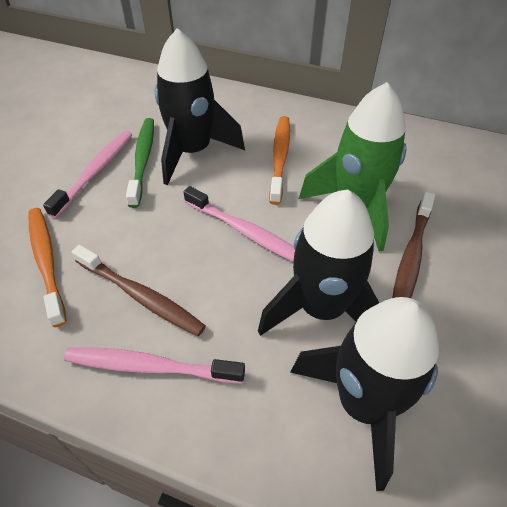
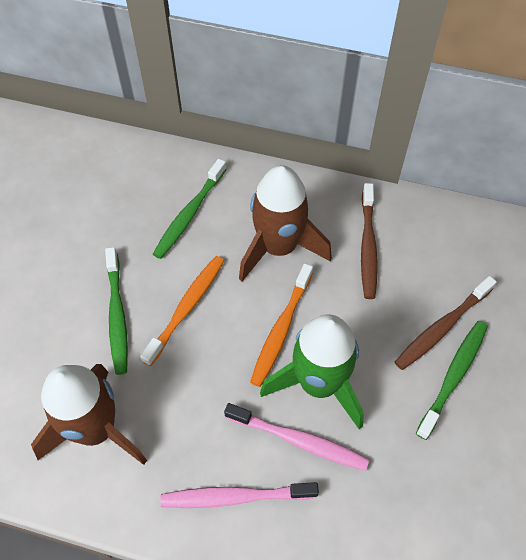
black rocket: 3 -> 0
brown rocket: 0 -> 2
green toothbrush: 1 -> 3
pink toothbrush: 3 -> 2

